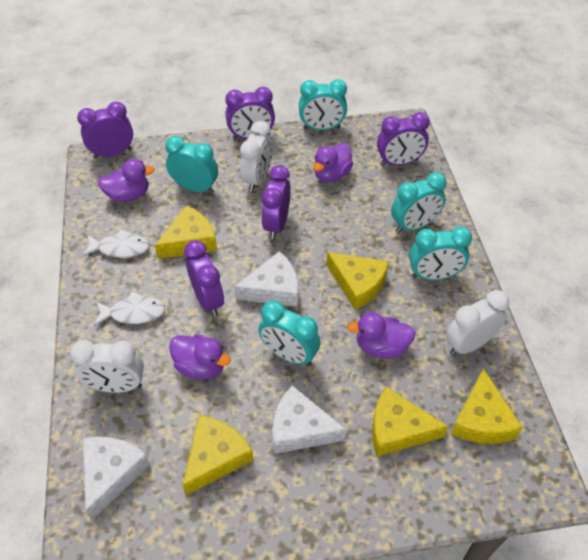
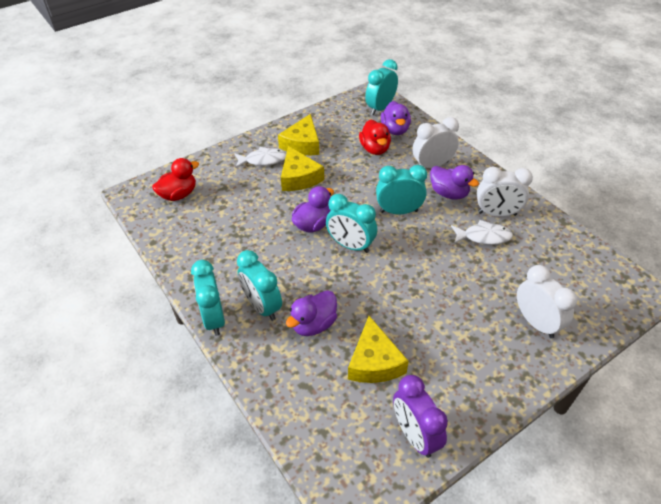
purple clock: 5 -> 1
red duck: 0 -> 2
white cheese: 3 -> 0
yellow cheese: 5 -> 3

